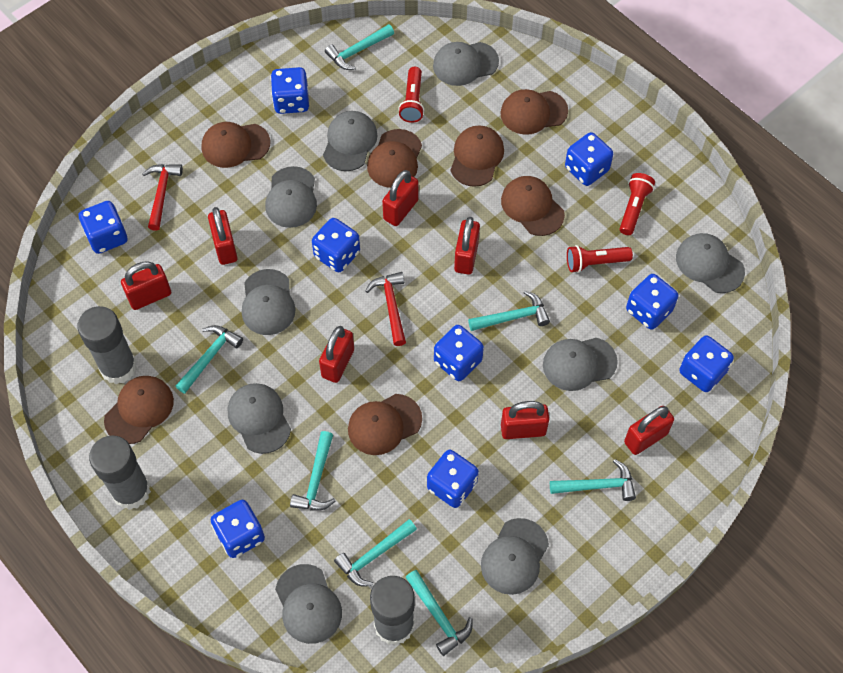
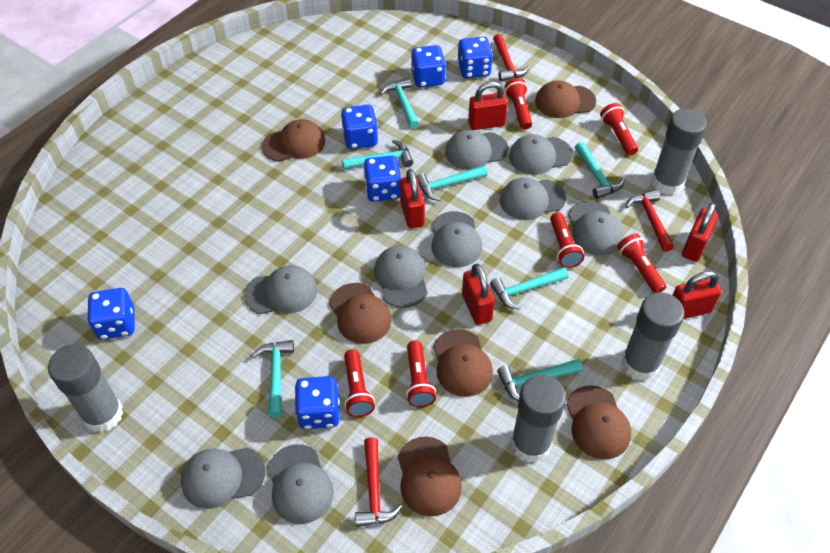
blue dice: 9 -> 6
brown cap: 7 -> 6
grey glue stick: 3 -> 4
red flashlight: 3 -> 6
red hammer: 2 -> 3
red padlock: 7 -> 5

